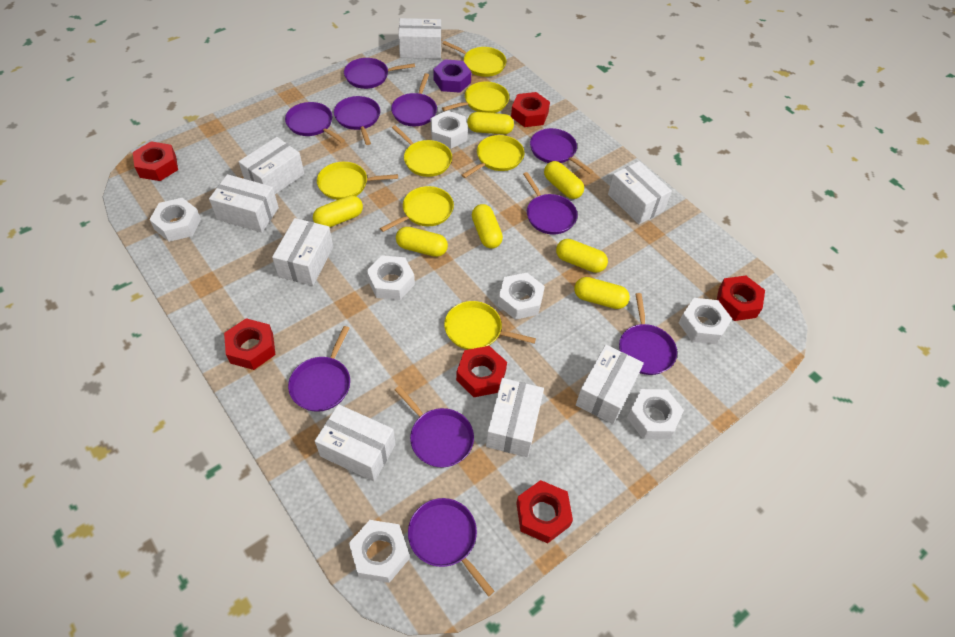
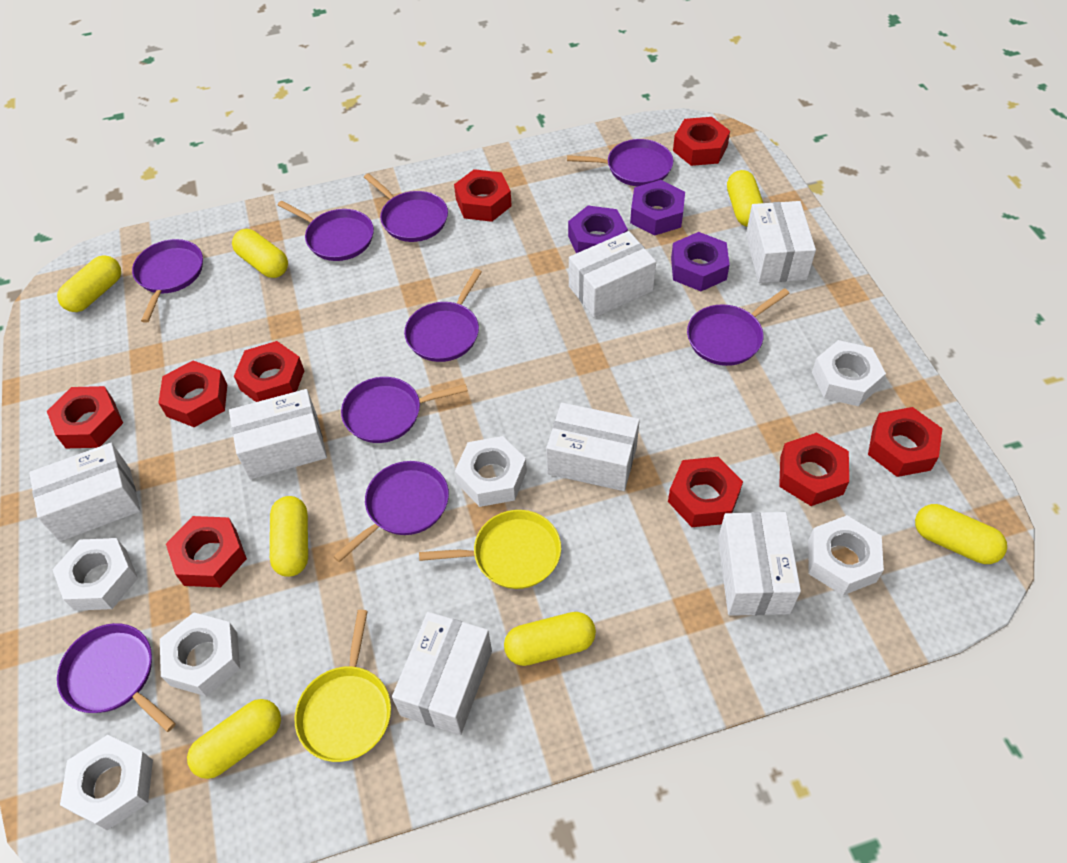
purple nut: 1 -> 3
purple pan: 10 -> 9
red nut: 6 -> 9
white box: 8 -> 7
white nut: 7 -> 6
yellow pan: 7 -> 2

